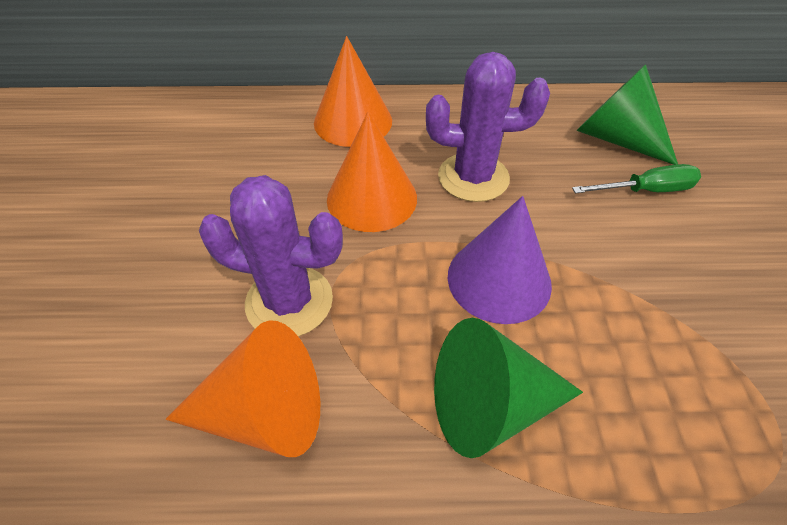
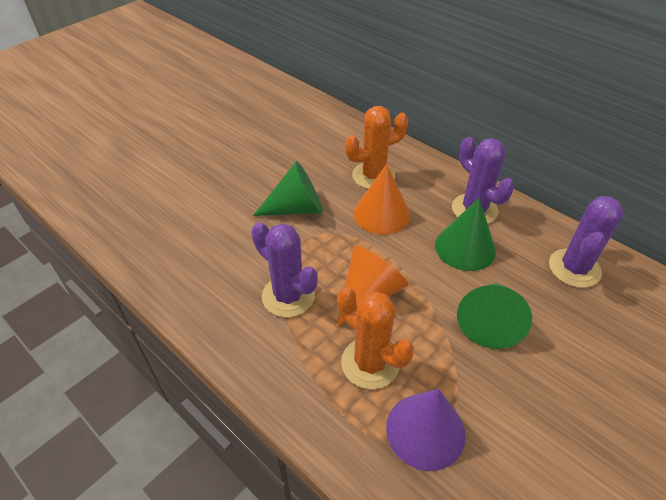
green cone: 2 -> 3
green screwdriver: 1 -> 0
orange cactus: 0 -> 2
orange cone: 3 -> 2
purple cactus: 2 -> 3

